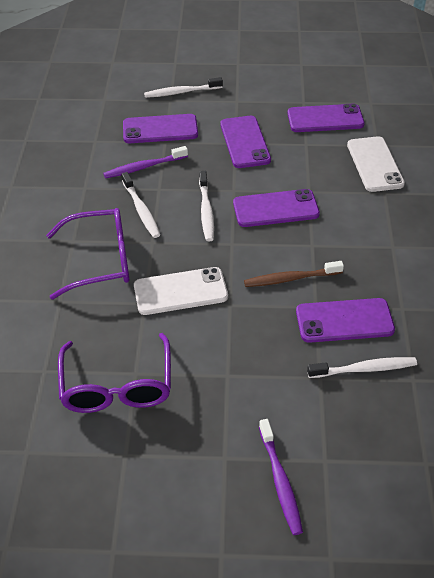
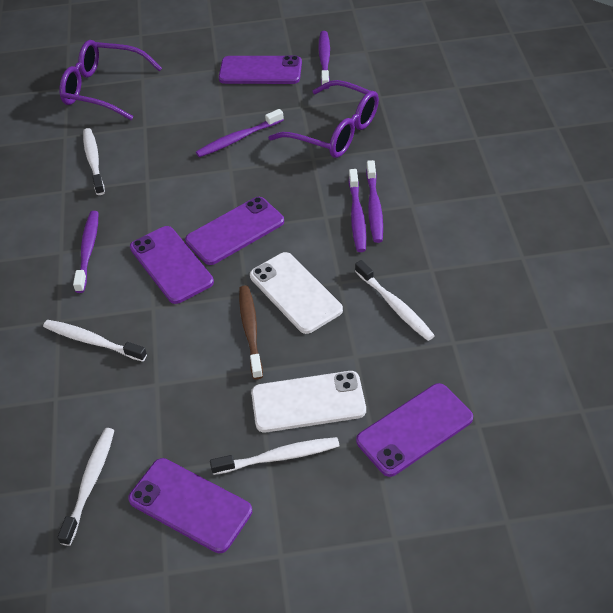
purple toothbrush: 2 -> 5
white toothbrush: 4 -> 5

